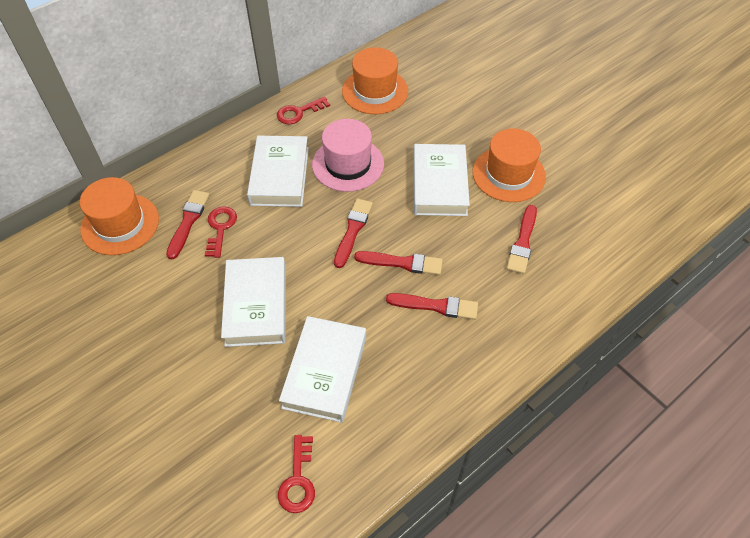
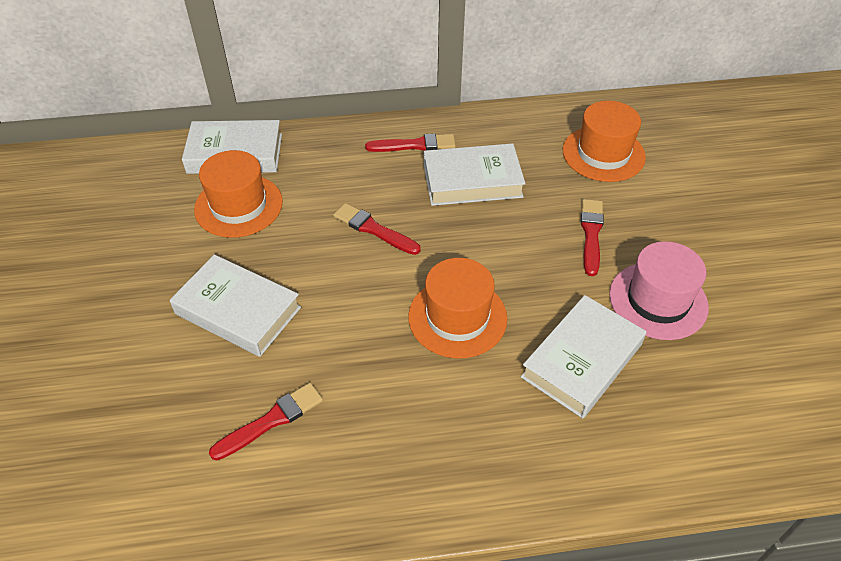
red brush: 5 -> 4
red key: 3 -> 0

